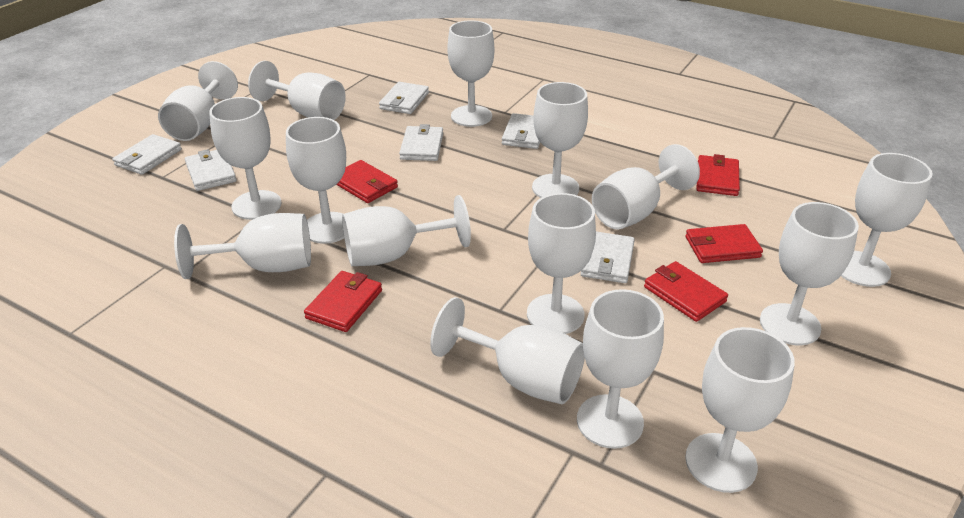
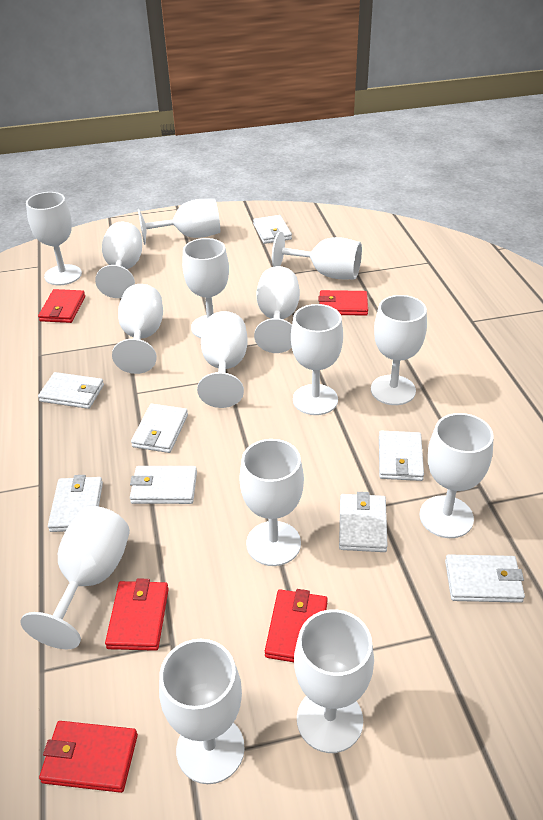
white wallet: 6 -> 8

